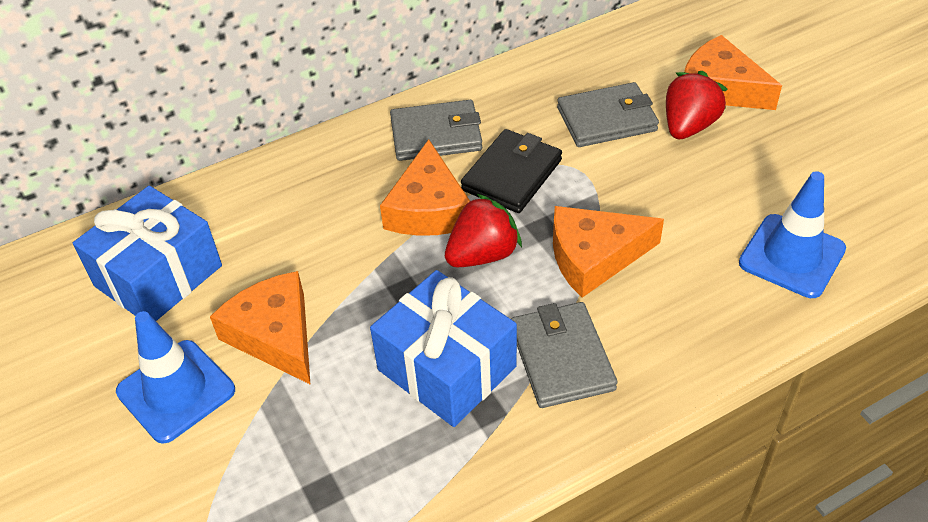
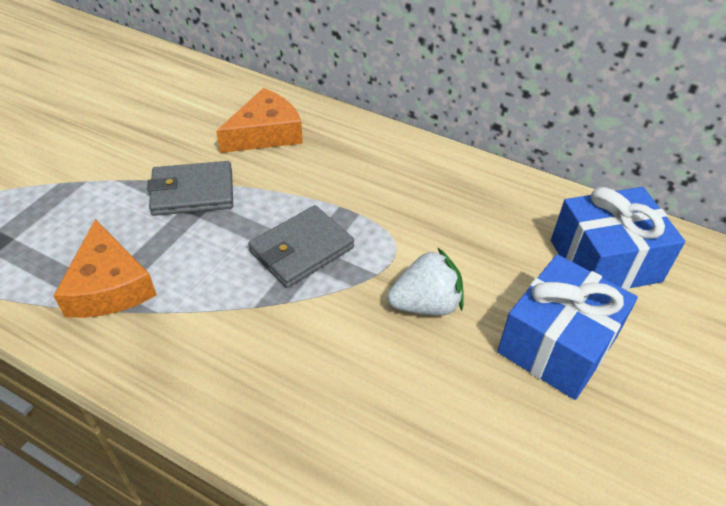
black wallet: 1 -> 0
blue traffic cone: 2 -> 0
grey wallet: 3 -> 2
orange cheese: 4 -> 2
red strawberry: 2 -> 0
white strawberry: 0 -> 1

